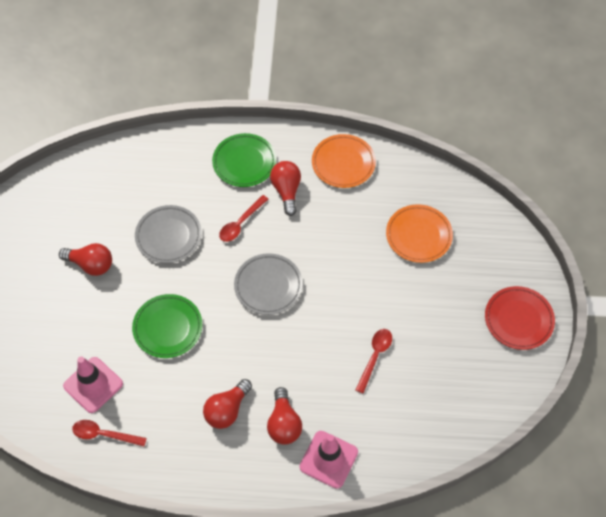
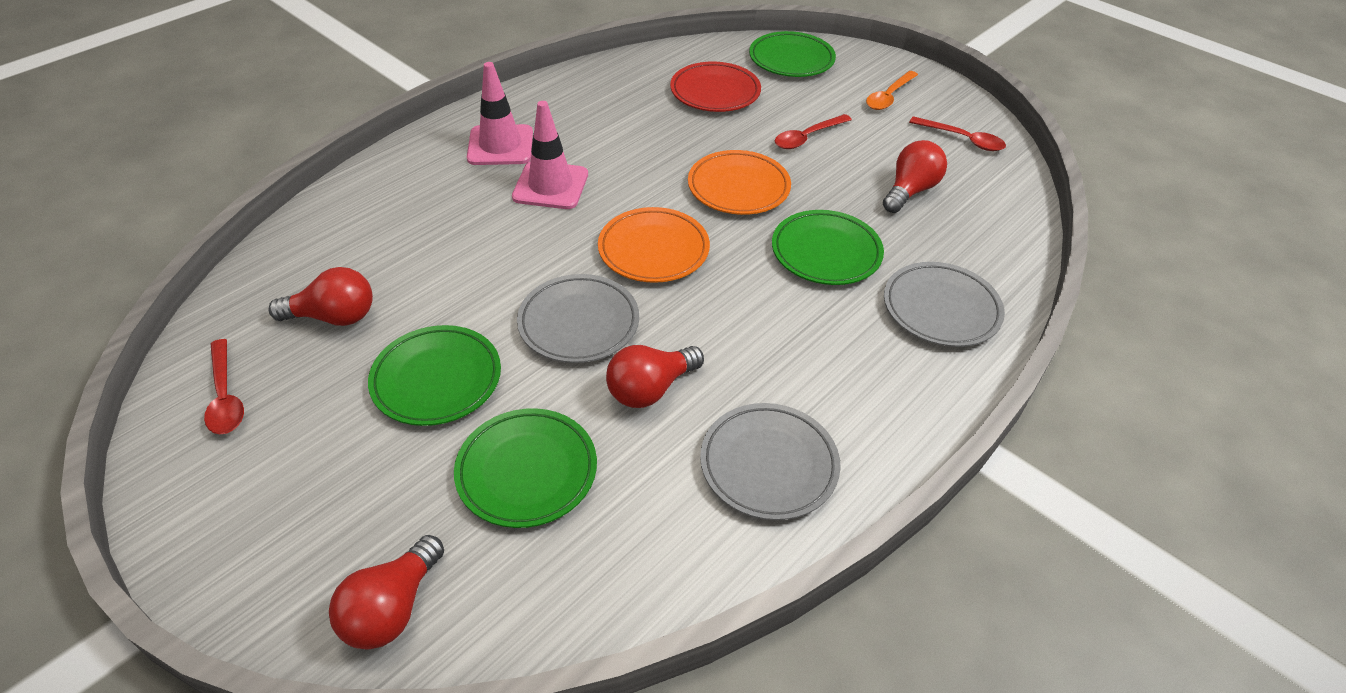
green plate: 2 -> 4
grey plate: 2 -> 3
orange spoon: 0 -> 1

